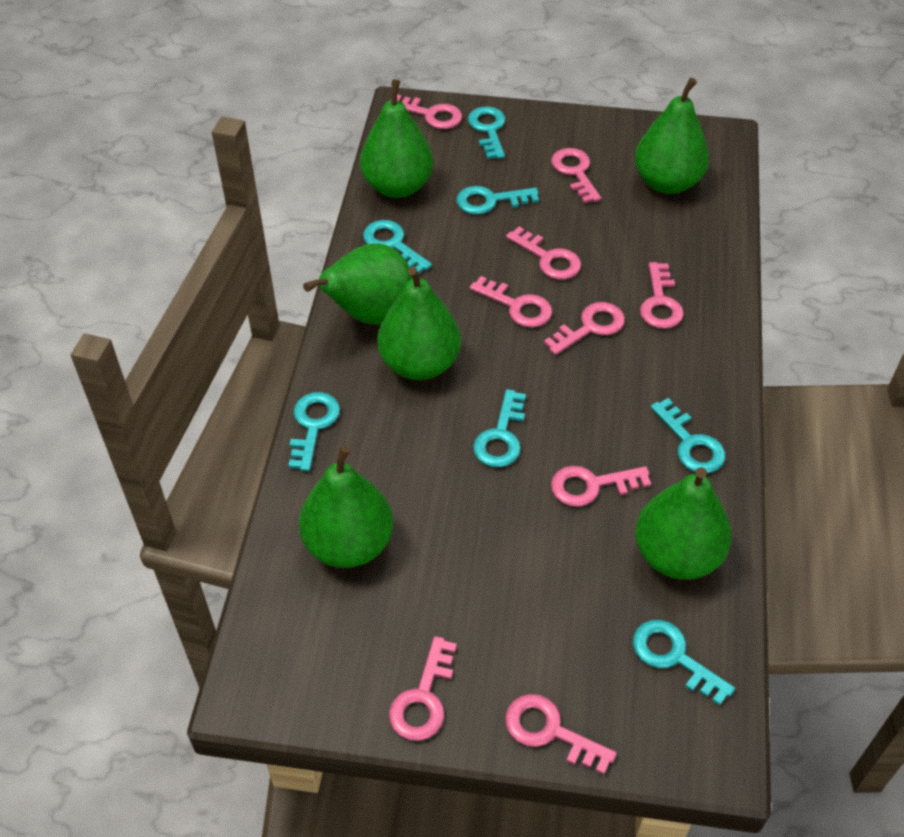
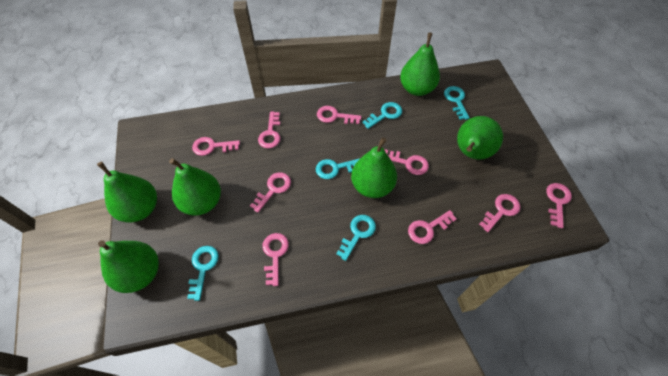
turquoise key: 7 -> 5

